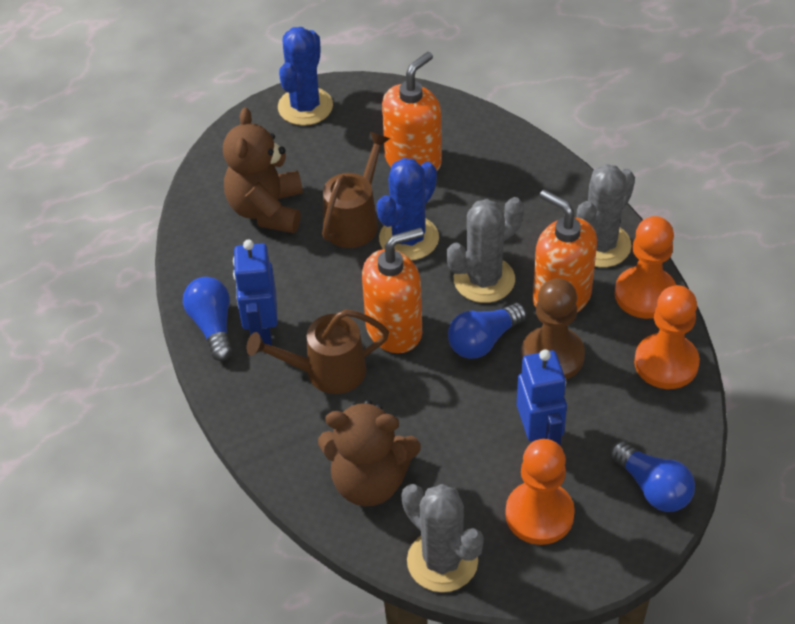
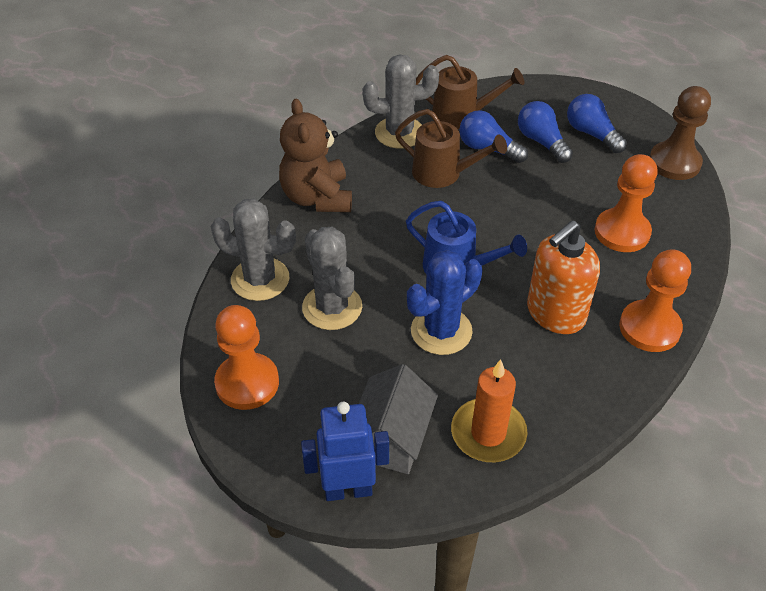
blue cactus: 2 -> 1
blue robot: 2 -> 1
blue watering can: 0 -> 1
brown teddy bear: 2 -> 1
grey house: 0 -> 1
orange candle: 0 -> 1
orange soap dispenser: 3 -> 1

